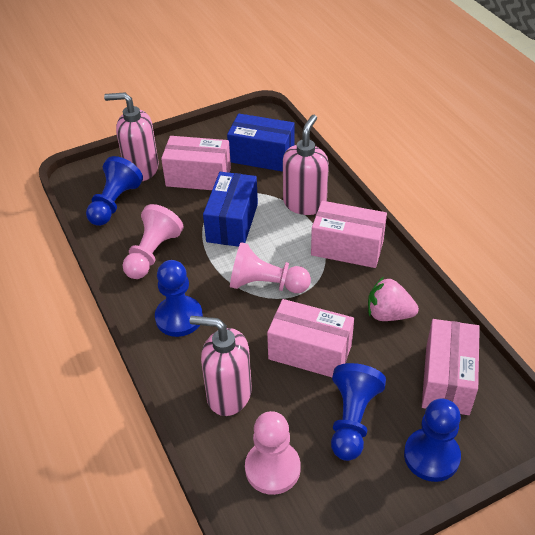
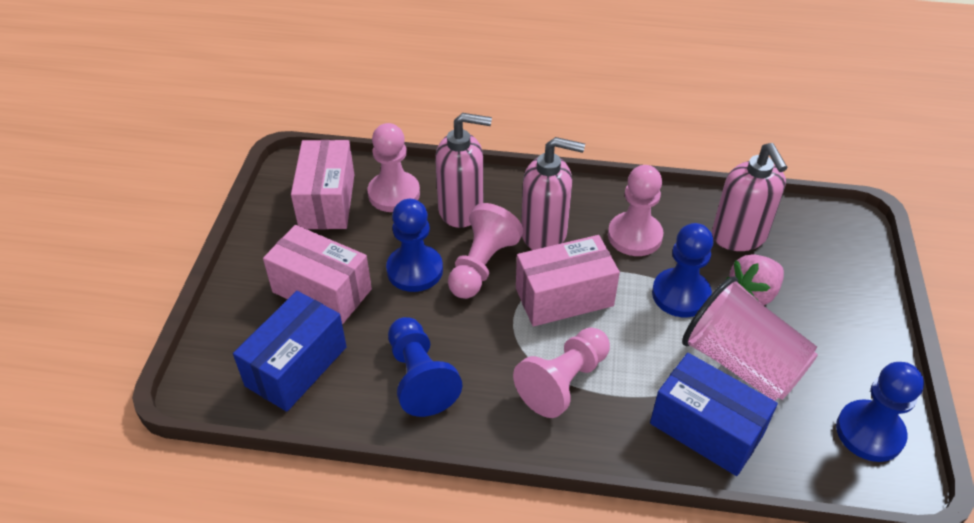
pink box: 4 -> 3
pink cup: 0 -> 1
pink pawn: 3 -> 4

